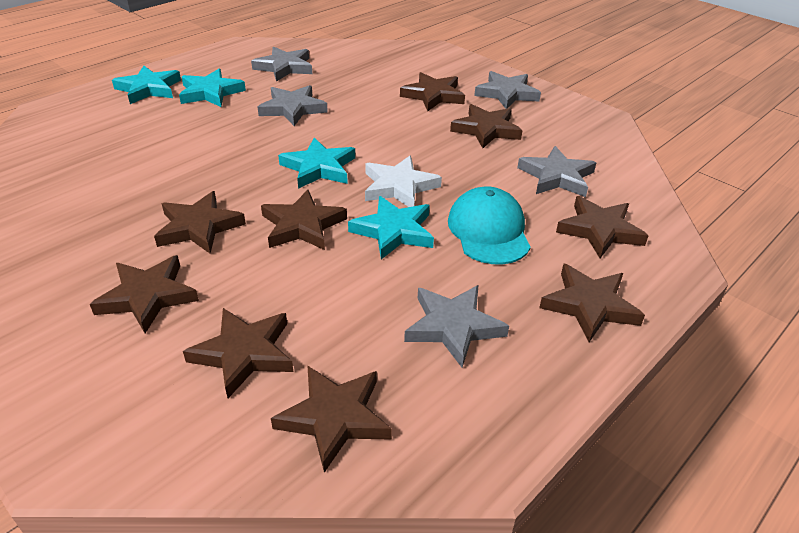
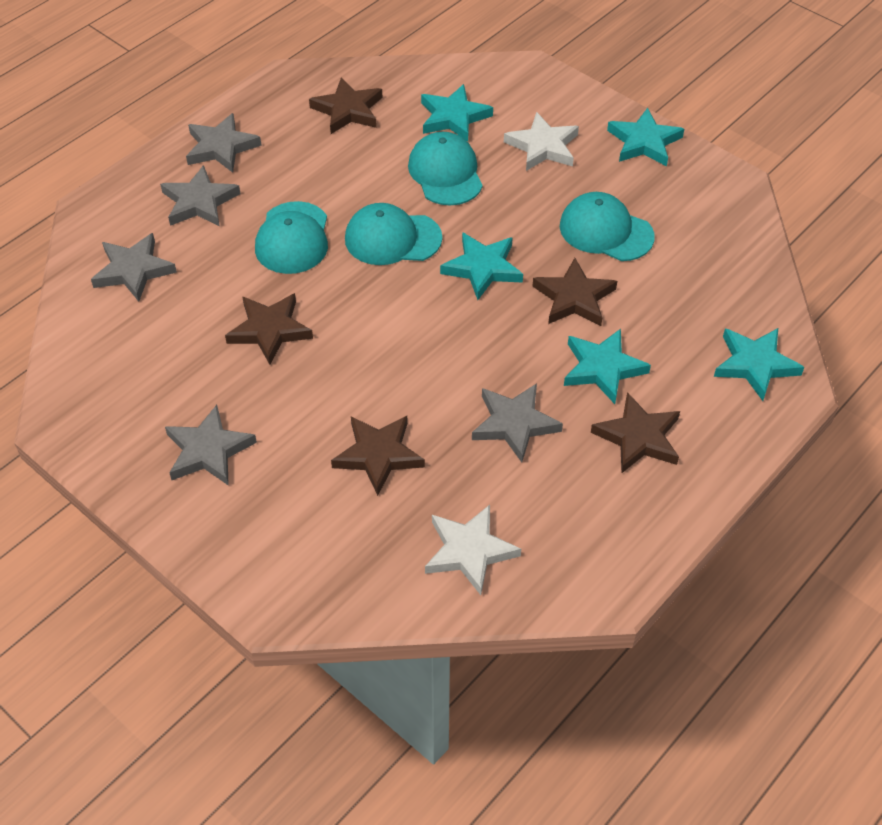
brown star: 9 -> 5
turquoise cap: 1 -> 4
turquoise star: 4 -> 5
white star: 1 -> 2

